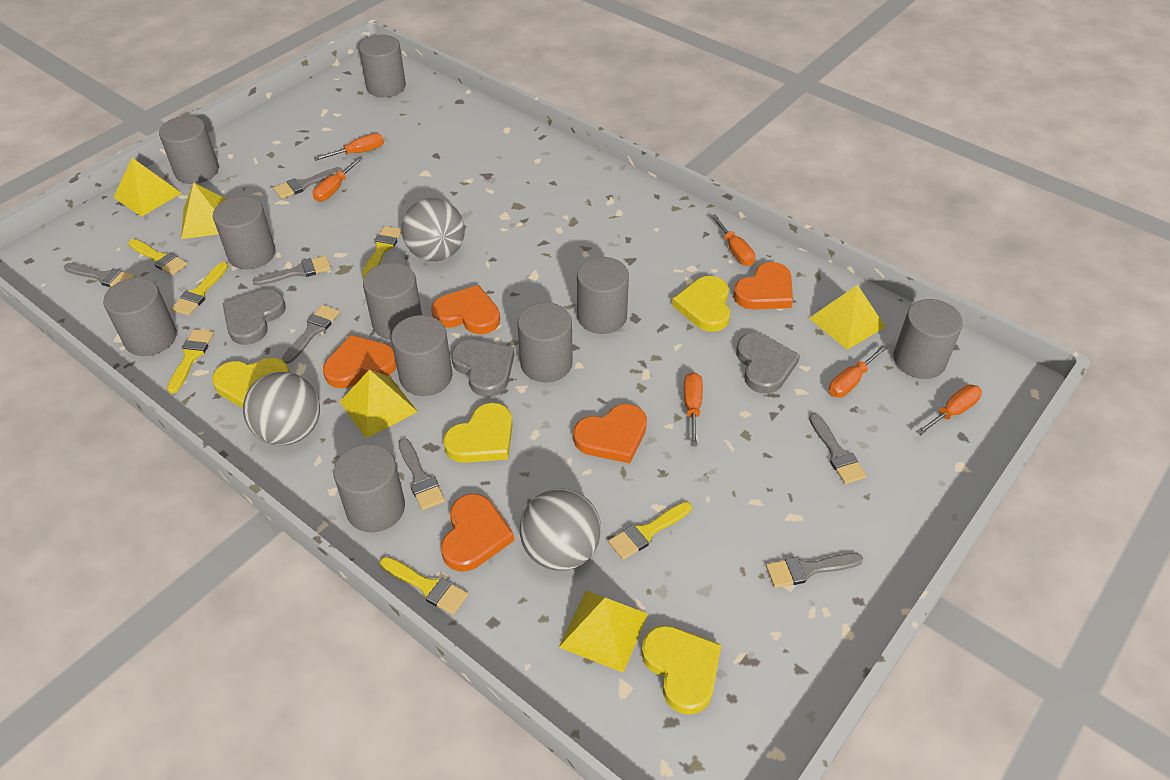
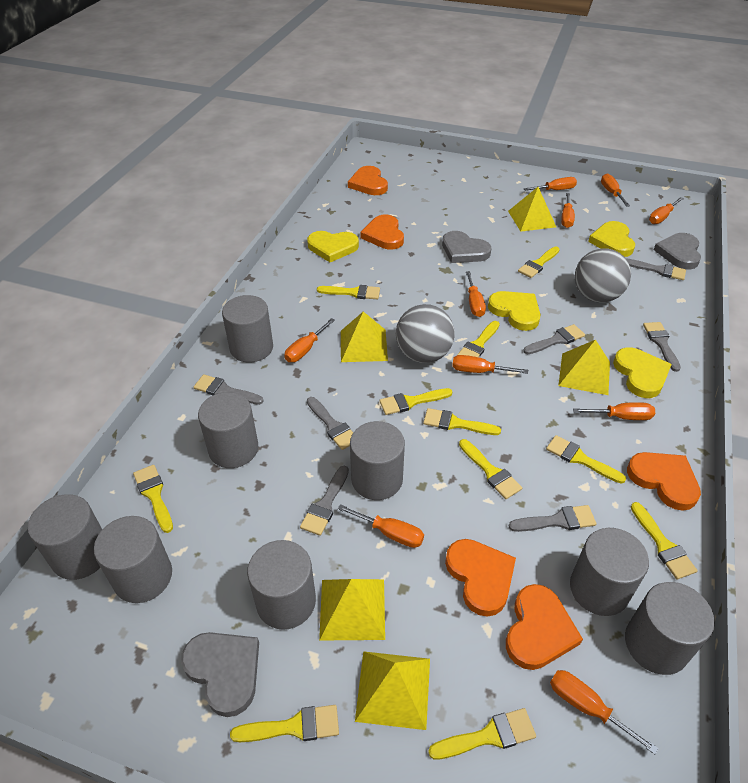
grey ball: 3 -> 2
grey cylinder: 10 -> 8
orange screwdriver: 6 -> 10
yellow brush: 6 -> 11

